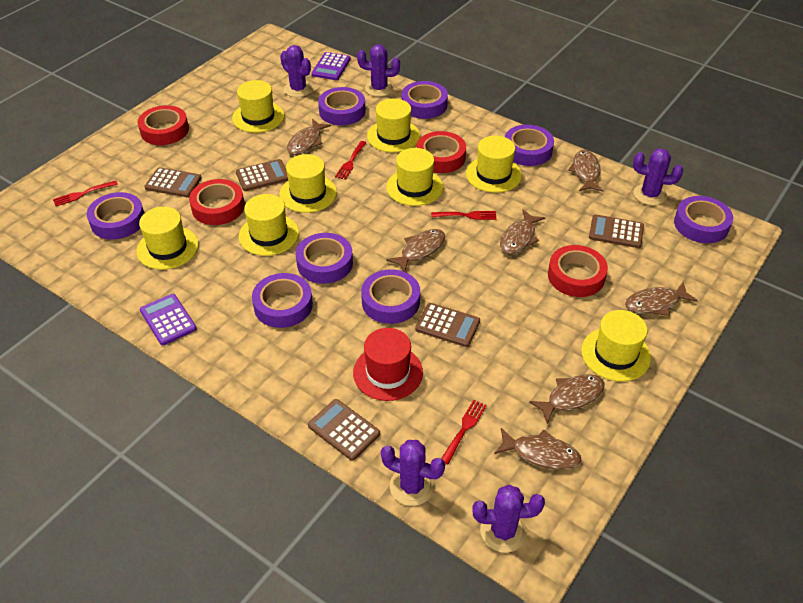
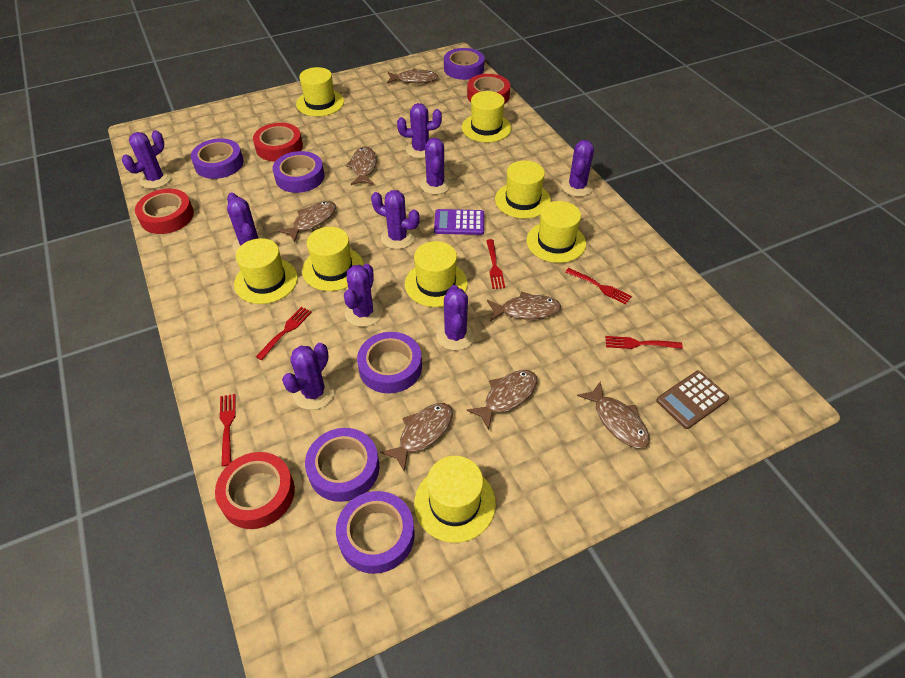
brown calculator: 5 -> 1
purple cactus: 5 -> 9
purple calculator: 2 -> 1
purple tape: 8 -> 6
red fork: 4 -> 5
red hat: 1 -> 0

